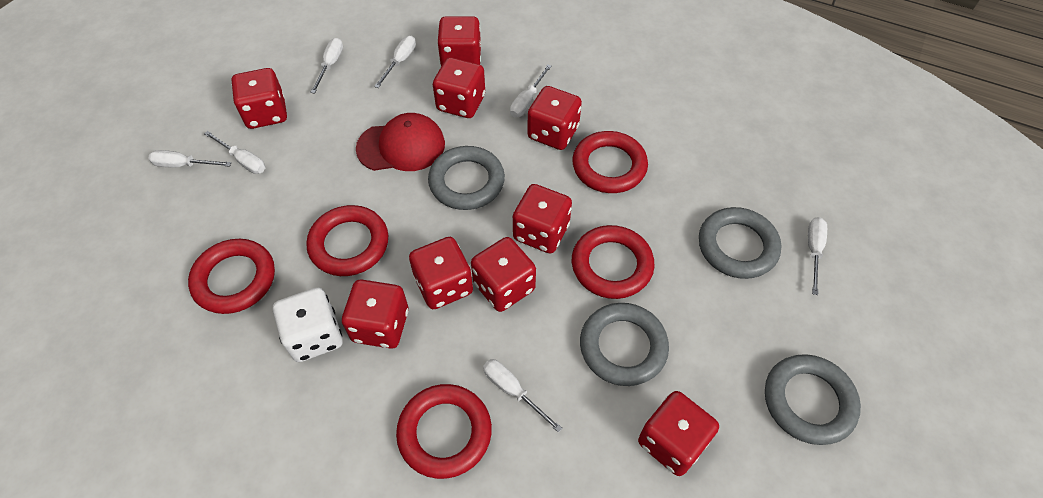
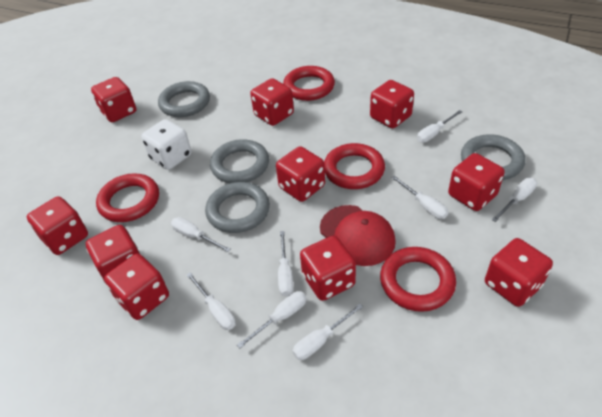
red dice: 9 -> 10
red ring: 5 -> 4
white screwdriver: 7 -> 8

